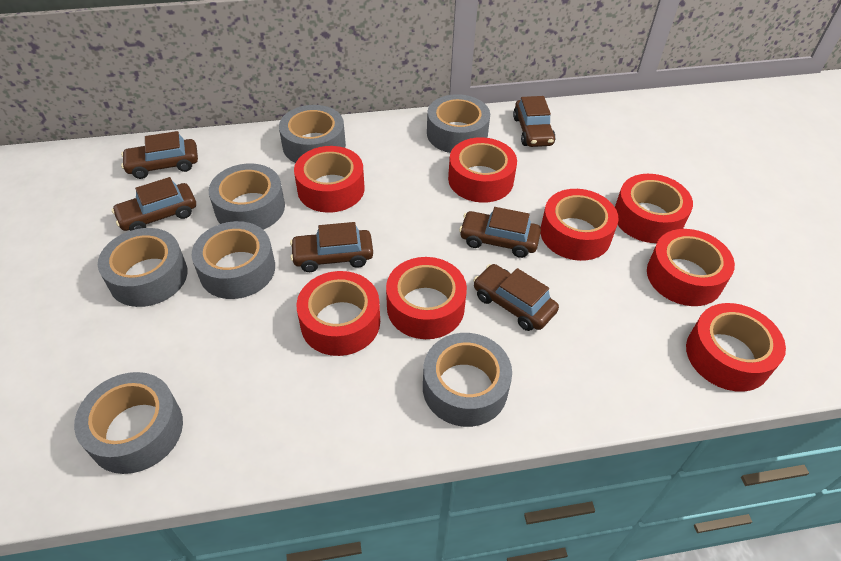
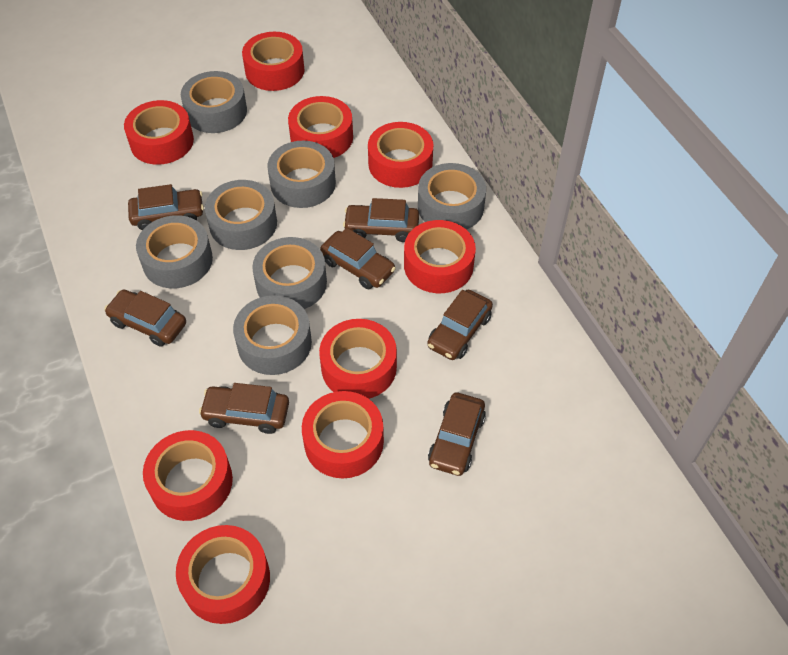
brown car: 6 -> 7
red tape: 8 -> 9

